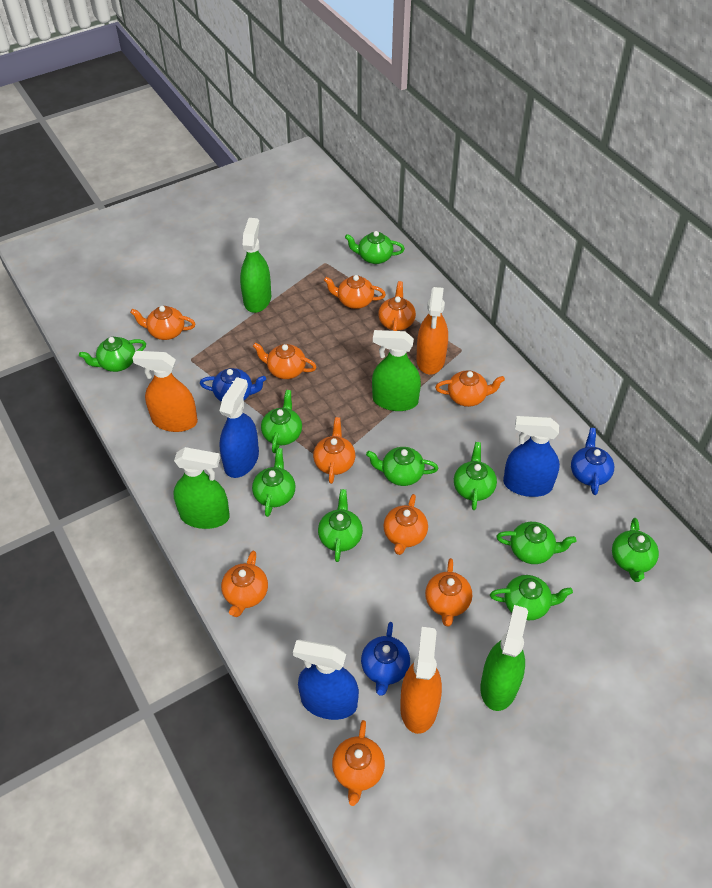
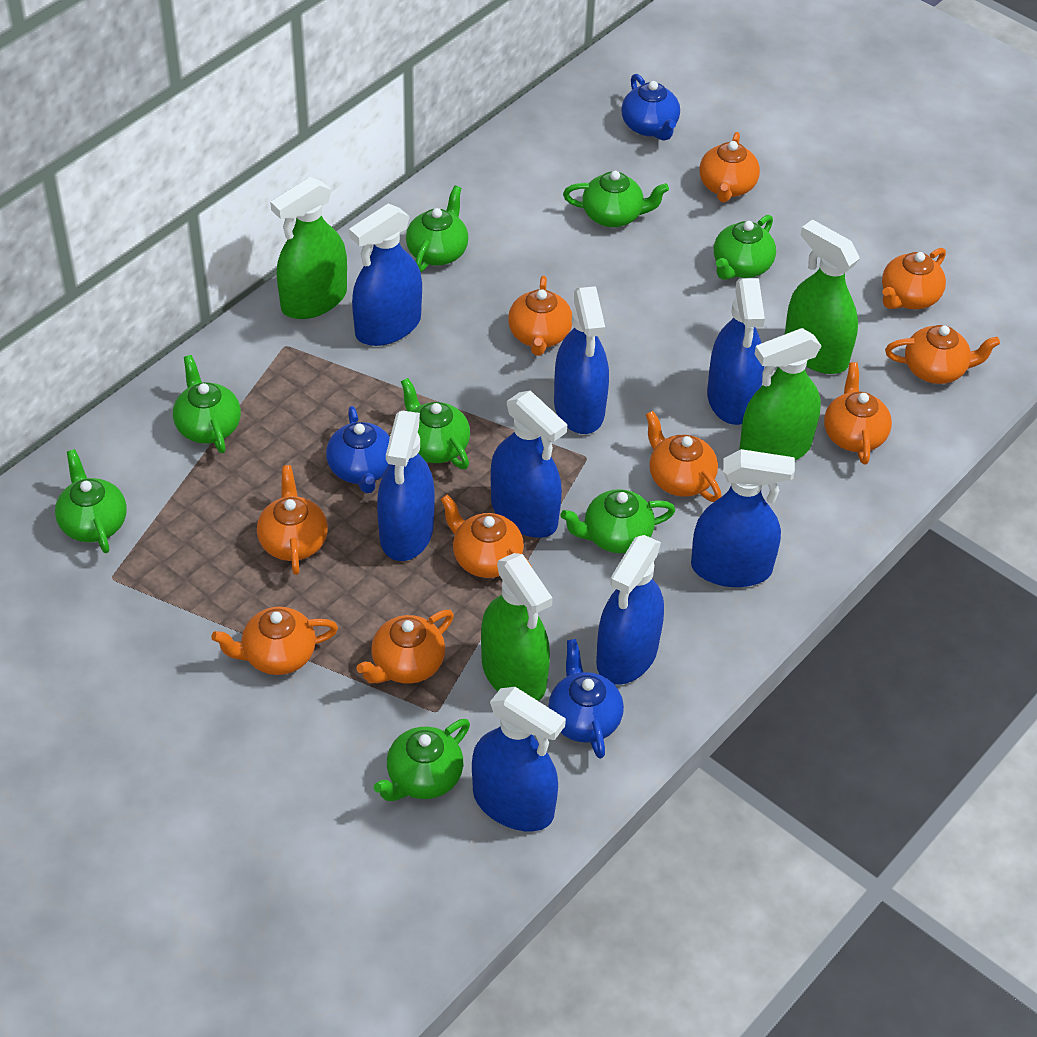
blue spray bottle: 3 -> 8
green teapot: 10 -> 8
orange spray bottle: 3 -> 0

